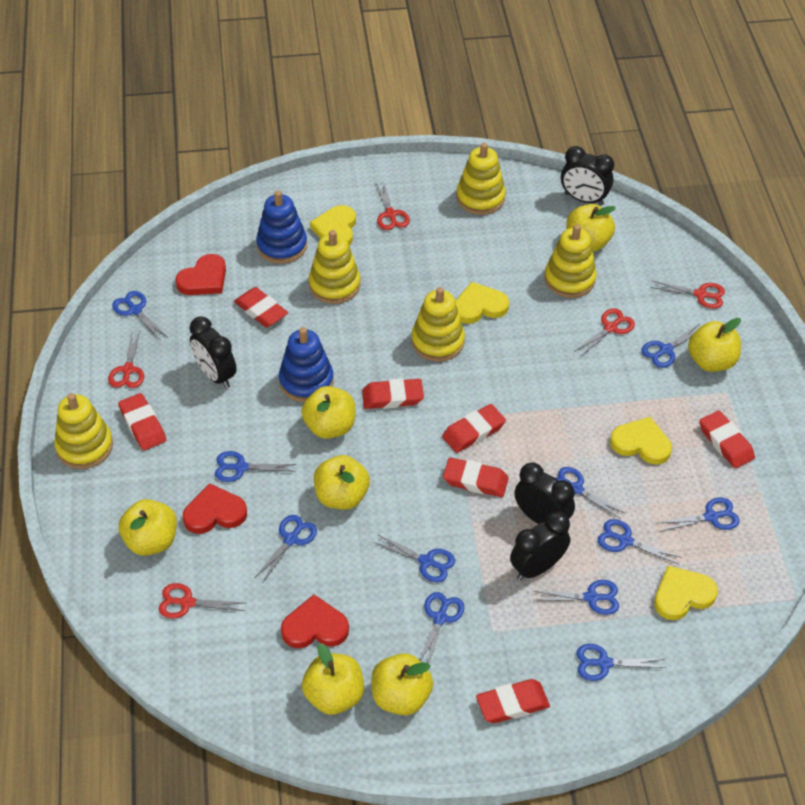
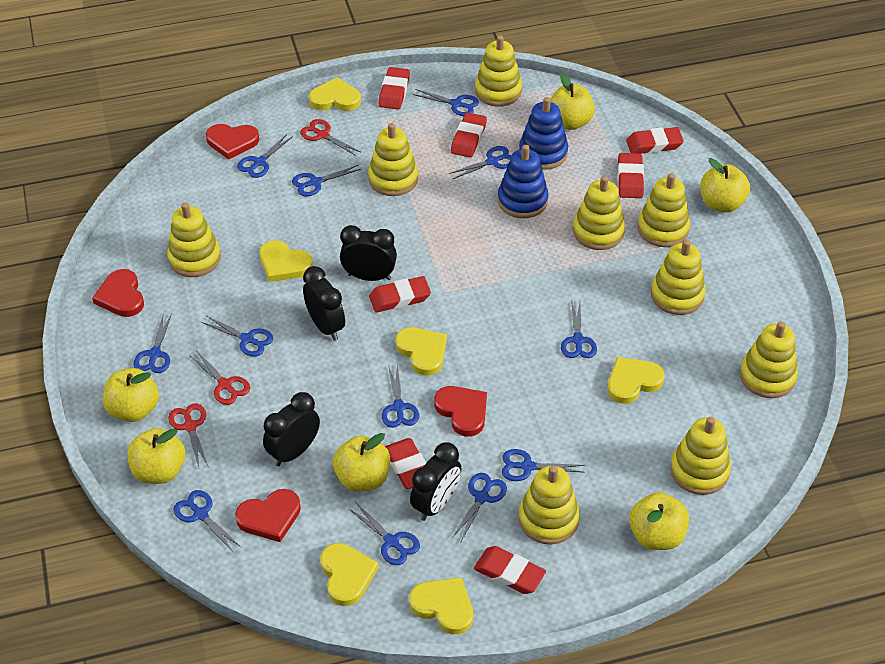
blue scissors: 11 -> 12
red heart: 3 -> 4
red scissors: 5 -> 3
yellow apple: 7 -> 6
yellow heart: 4 -> 6
yellow stacking toy: 5 -> 9

